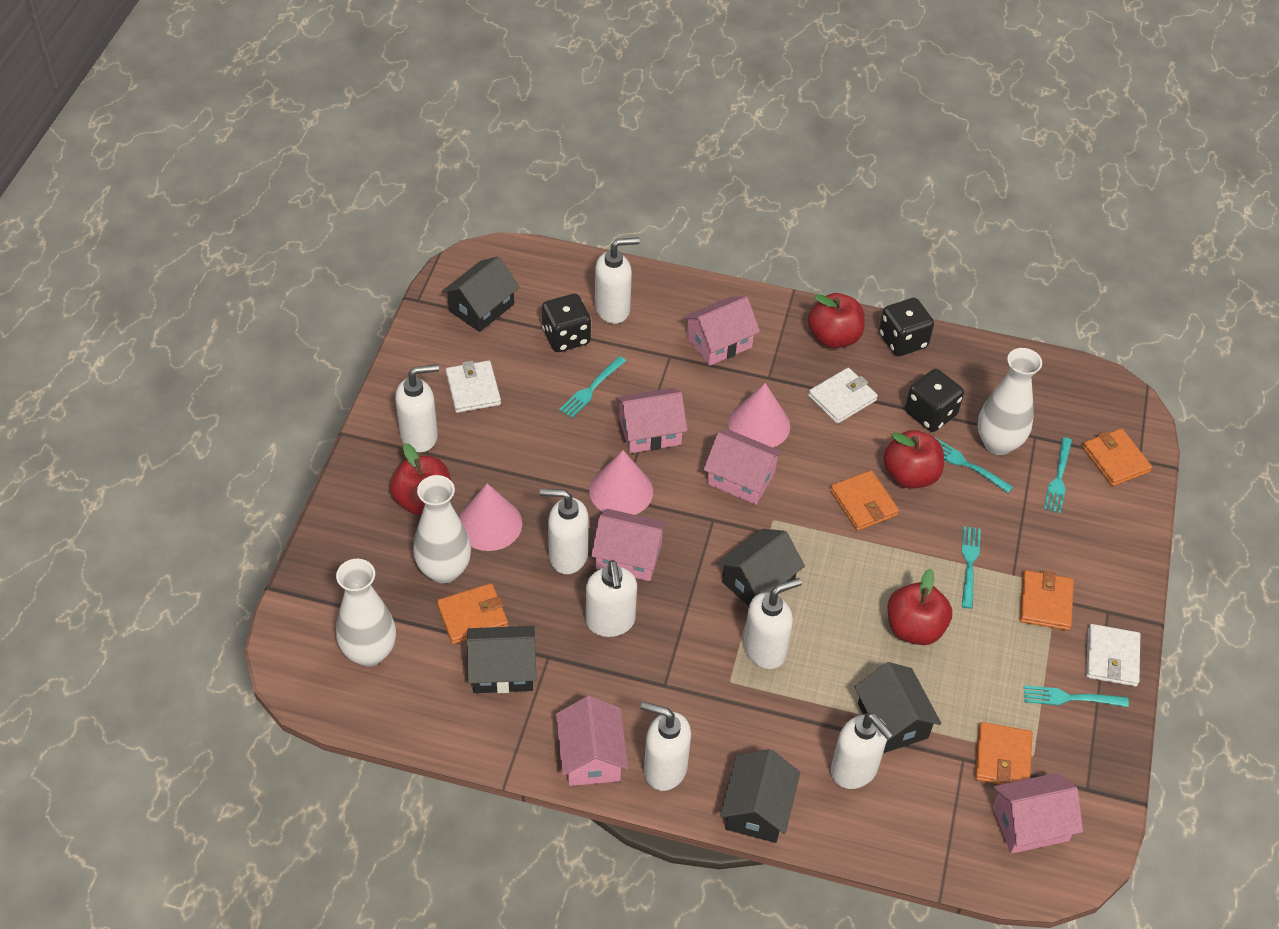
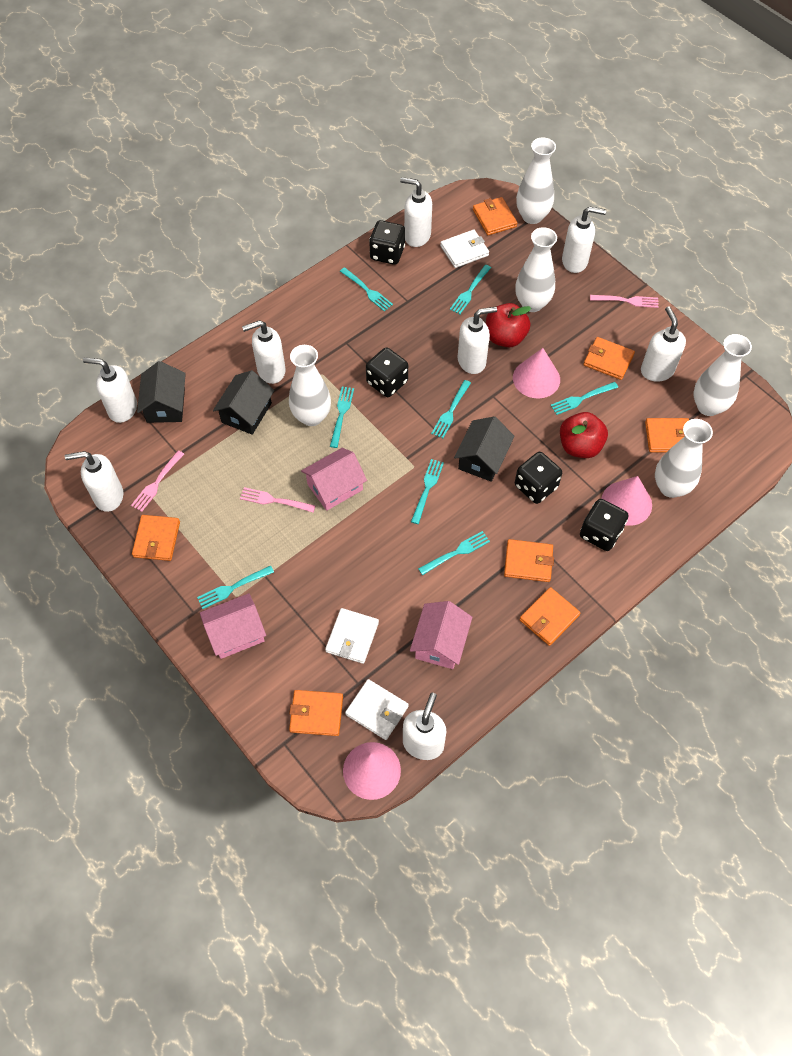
black dice: 3 -> 4
black house: 5 -> 3
orange wallet: 5 -> 7
pink fork: 0 -> 3
pink house: 6 -> 3
red apple: 4 -> 2
turquoise fork: 5 -> 8
white soap dispenser: 7 -> 8
white vase: 3 -> 5

